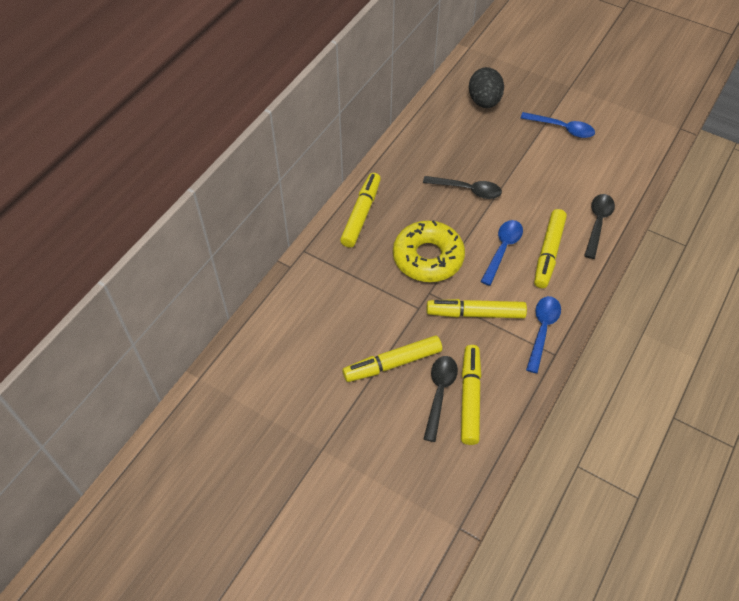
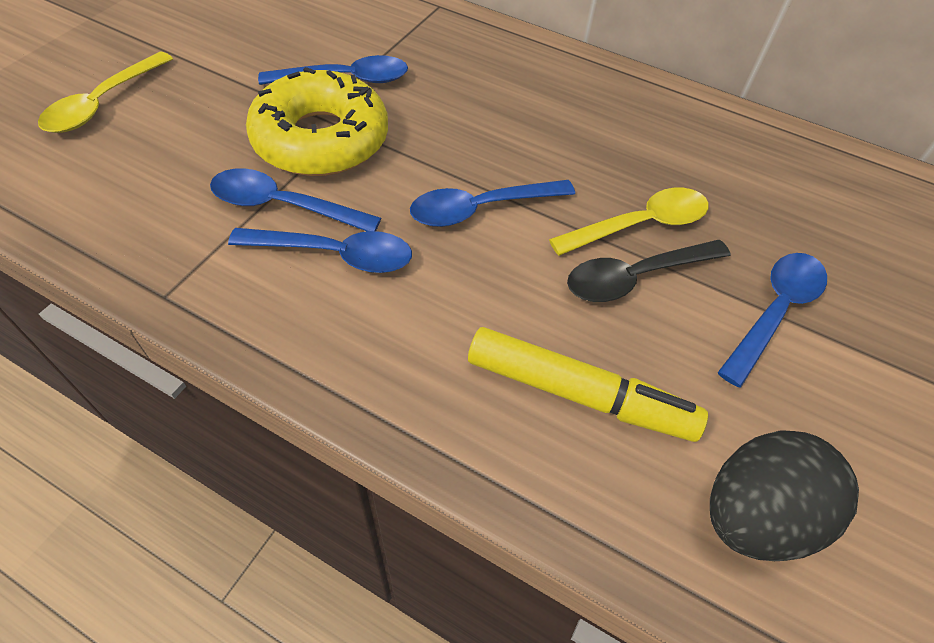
black spoon: 3 -> 1
blue spoon: 3 -> 5
yellow marker: 5 -> 1
yellow spoon: 0 -> 2

